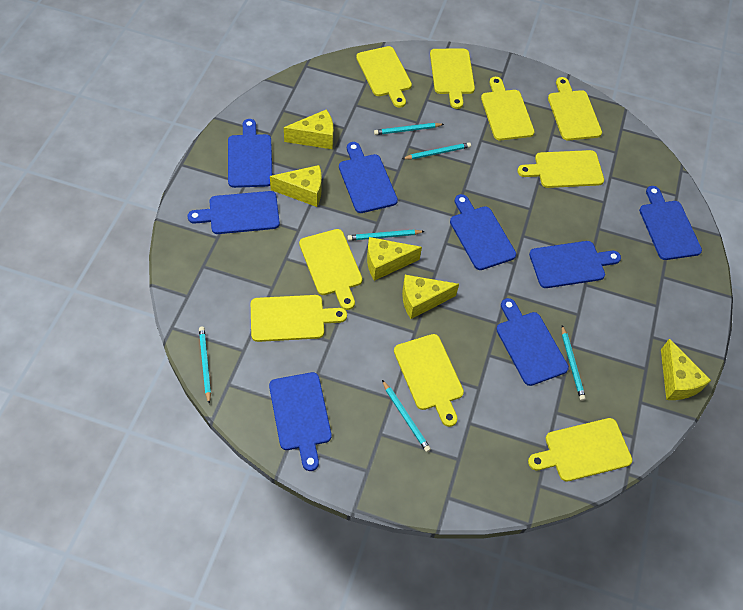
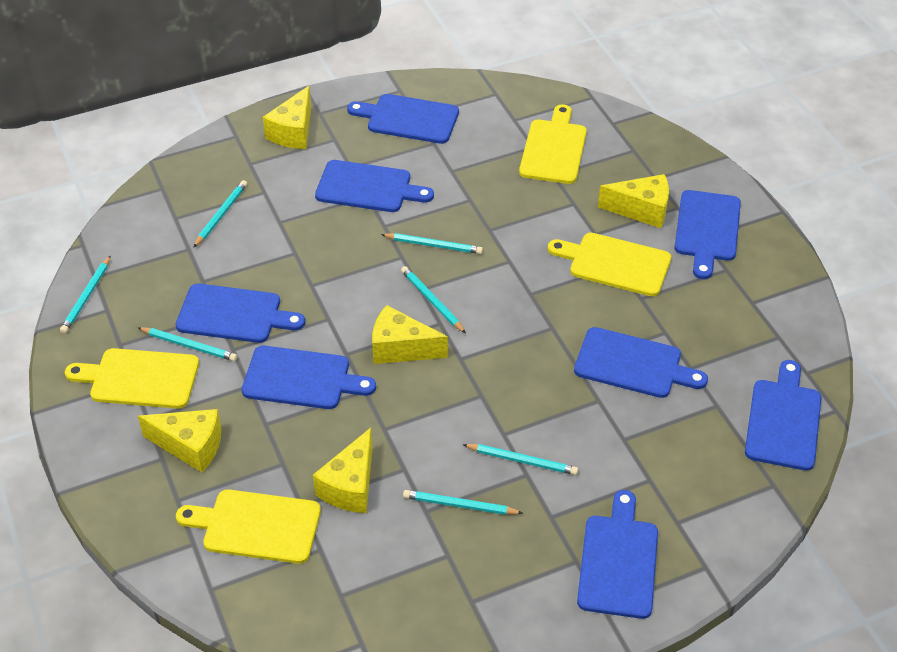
turquoise pencil: 6 -> 7
yellow cutting board: 9 -> 4

